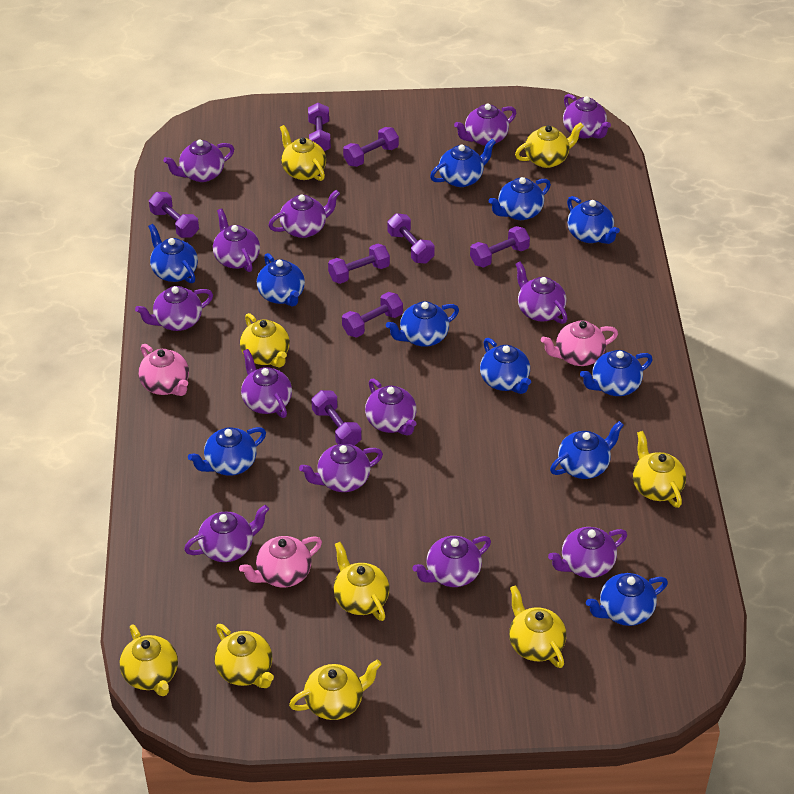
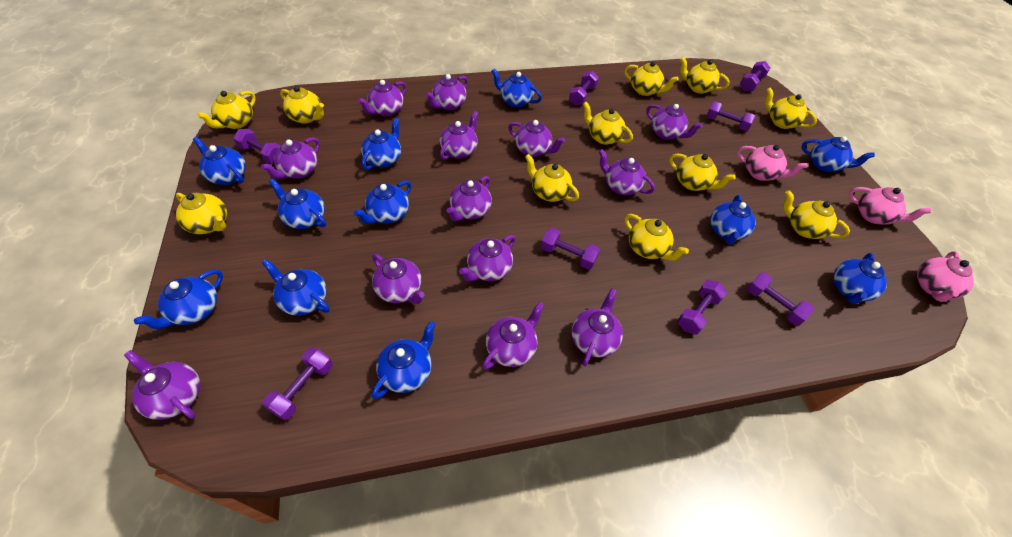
yellow teapot: 9 -> 11

